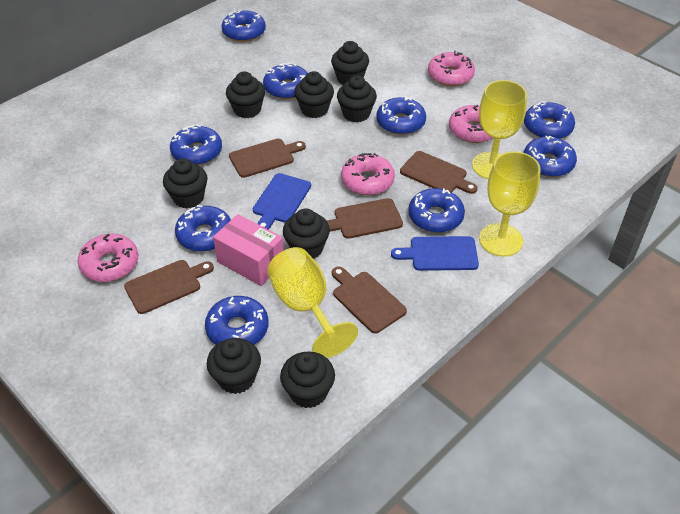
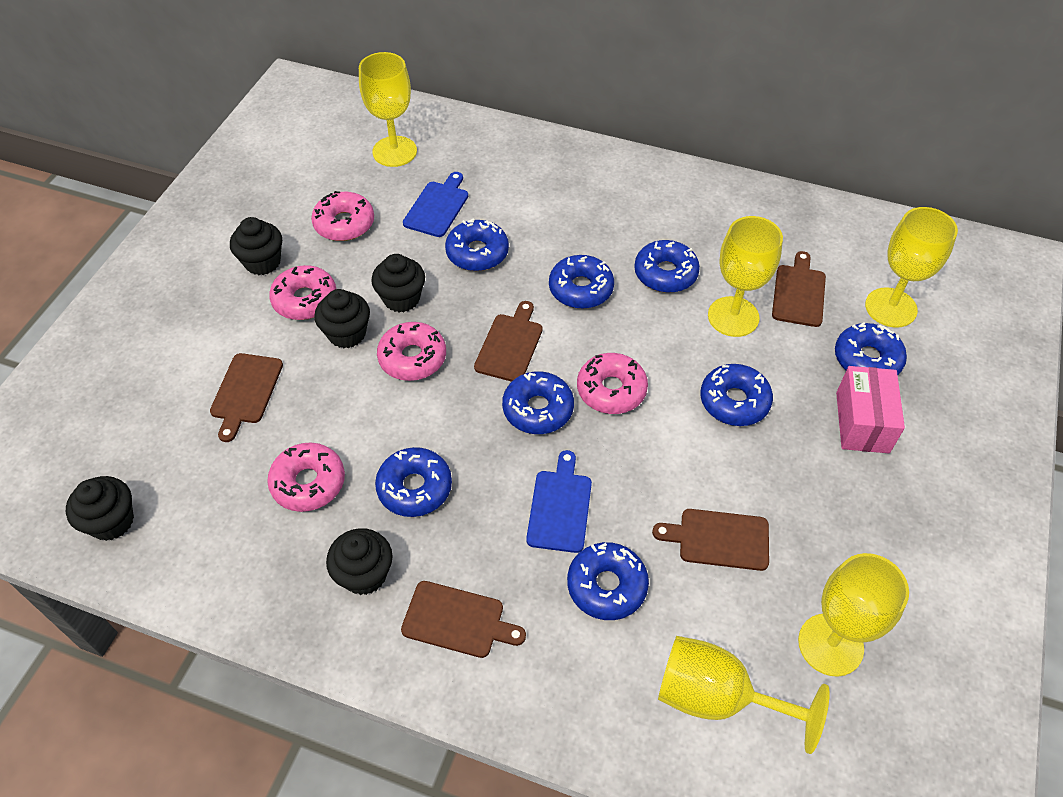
black cupcake: 8 -> 5
blue donut: 9 -> 8
pink donut: 4 -> 5
yellow goblet: 3 -> 5

